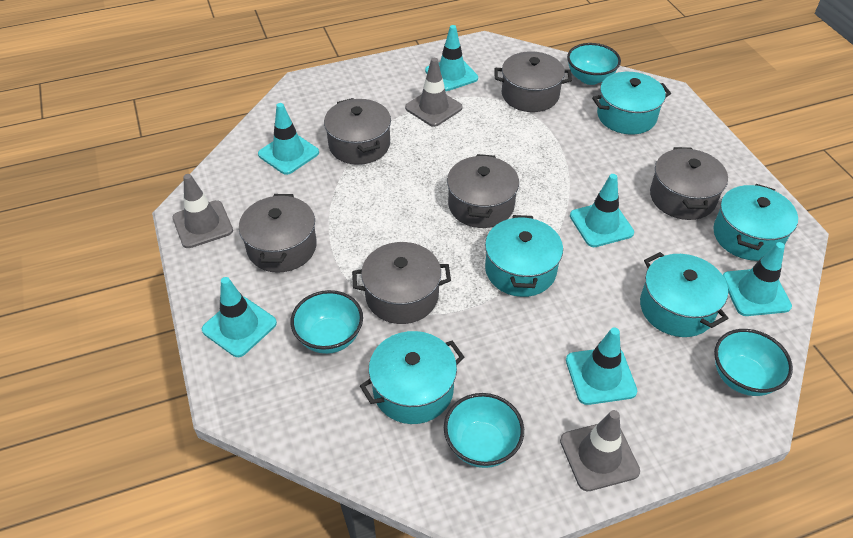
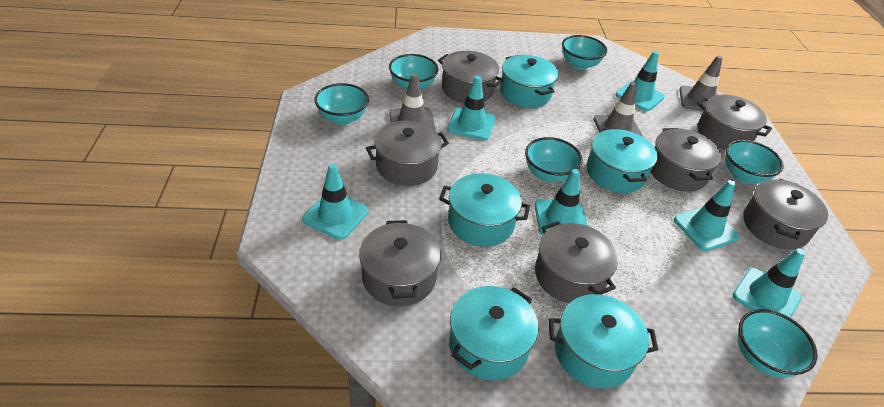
grey pot: 6 -> 7
turquoise bowl: 4 -> 6

